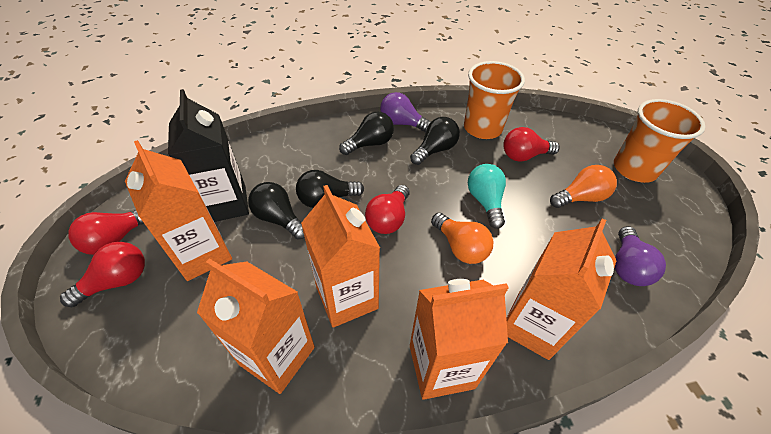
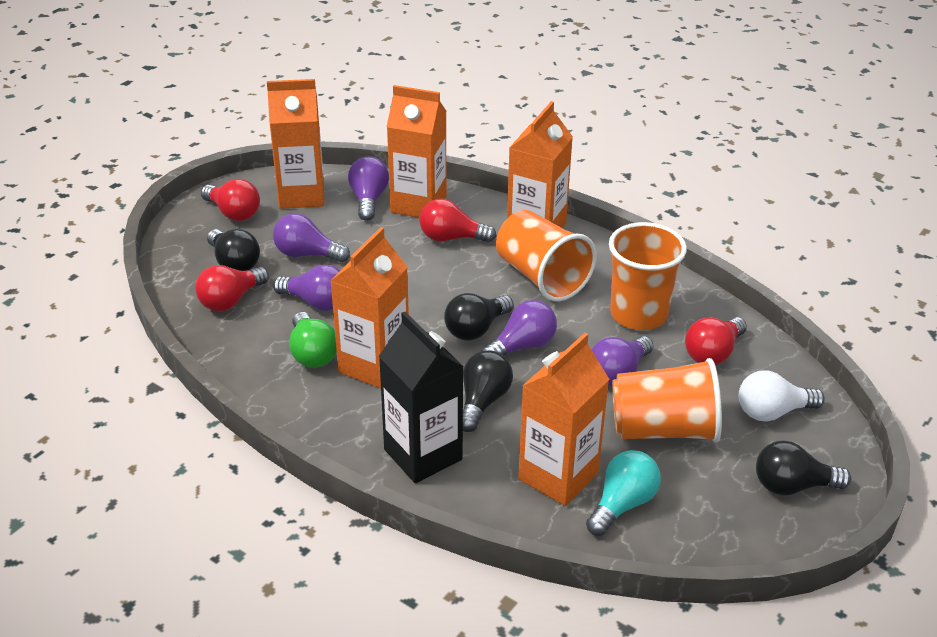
green light bulb: 0 -> 1
orange cup: 2 -> 3
orange light bulb: 2 -> 0
purple light bulb: 2 -> 5
white light bulb: 0 -> 1

